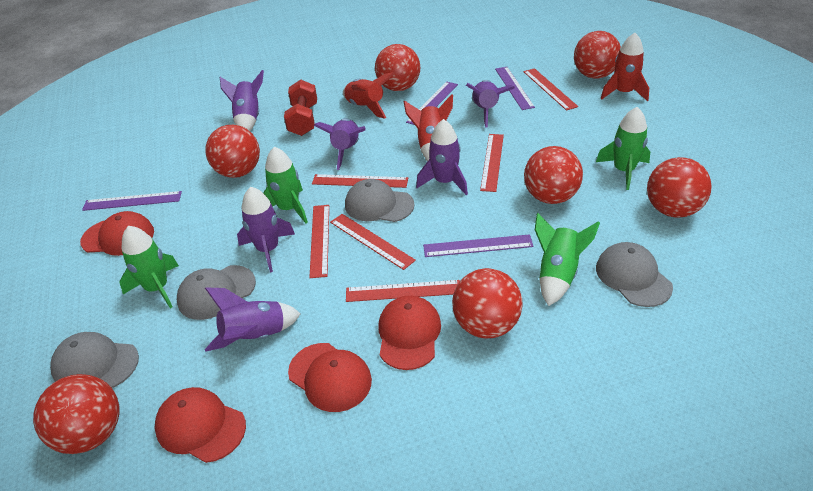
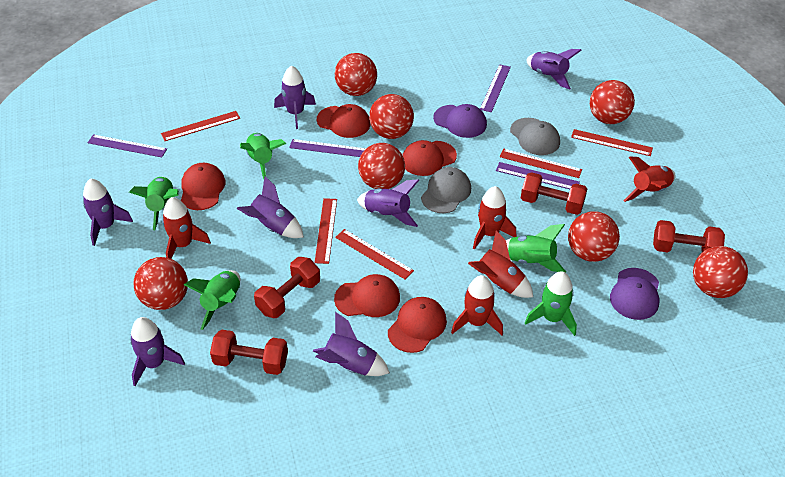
green rocket: 4 -> 5
grey cap: 4 -> 2
purple cap: 0 -> 2
purple rocket: 6 -> 7
red cap: 4 -> 5
red dumbbell: 1 -> 4
red rocket: 3 -> 5
red ruler: 6 -> 5

